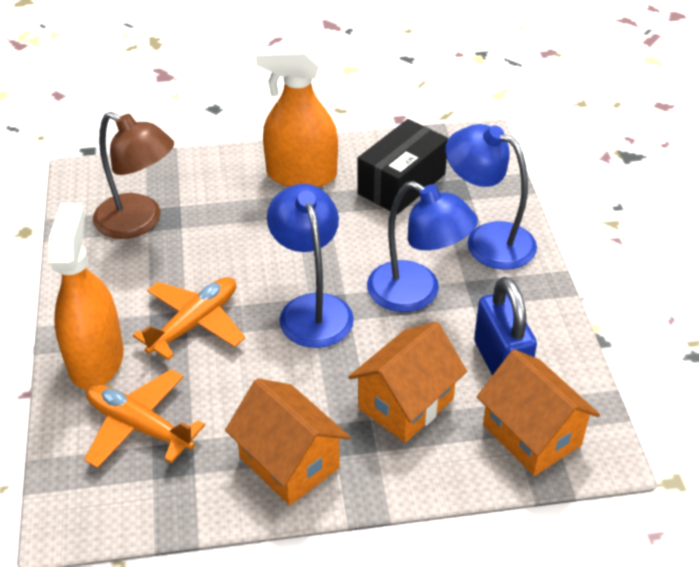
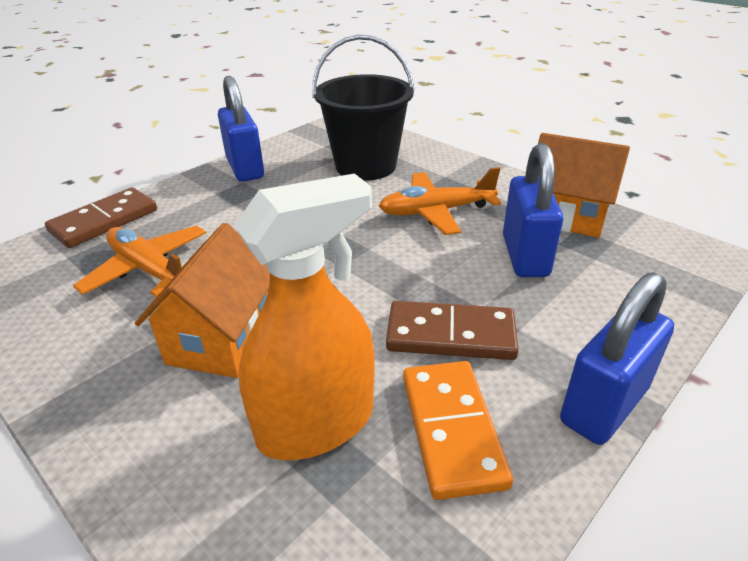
black box: 1 -> 0
black bucket: 0 -> 1
blue lamp: 3 -> 0
blue padlock: 1 -> 3
brown domino: 0 -> 2
brown lamp: 1 -> 0
orange domino: 0 -> 1
orange house: 3 -> 2
orange spray bottle: 2 -> 1

